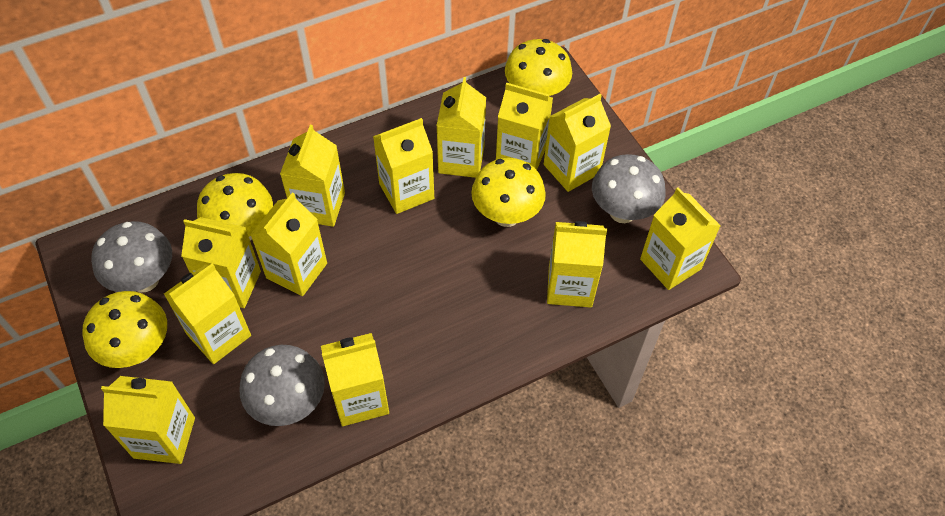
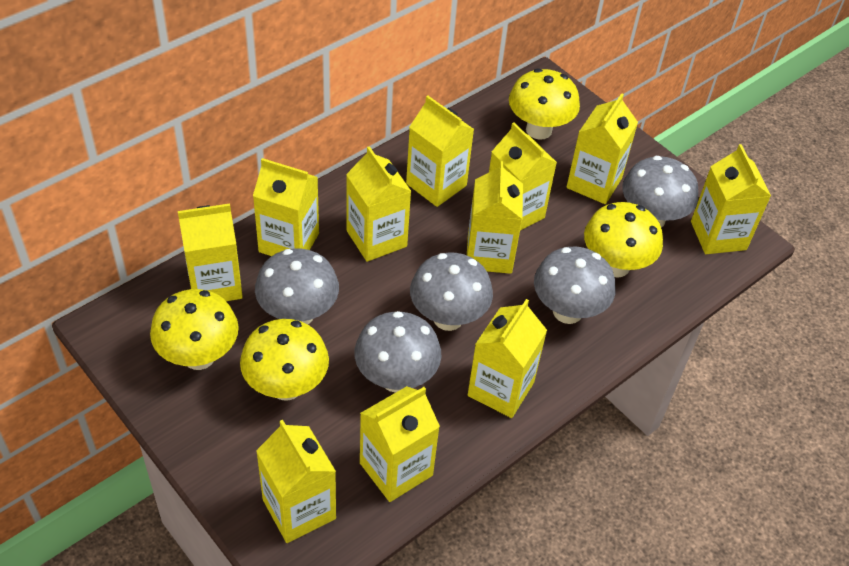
grey mushroom: 3 -> 5
yellow carton: 12 -> 11

